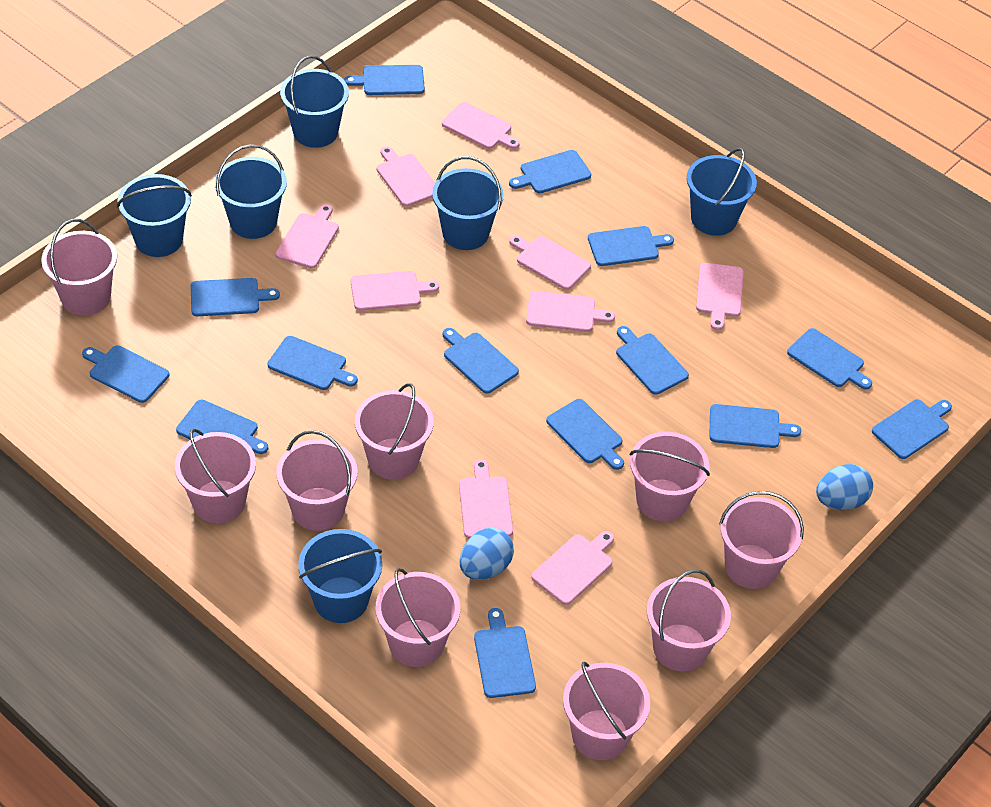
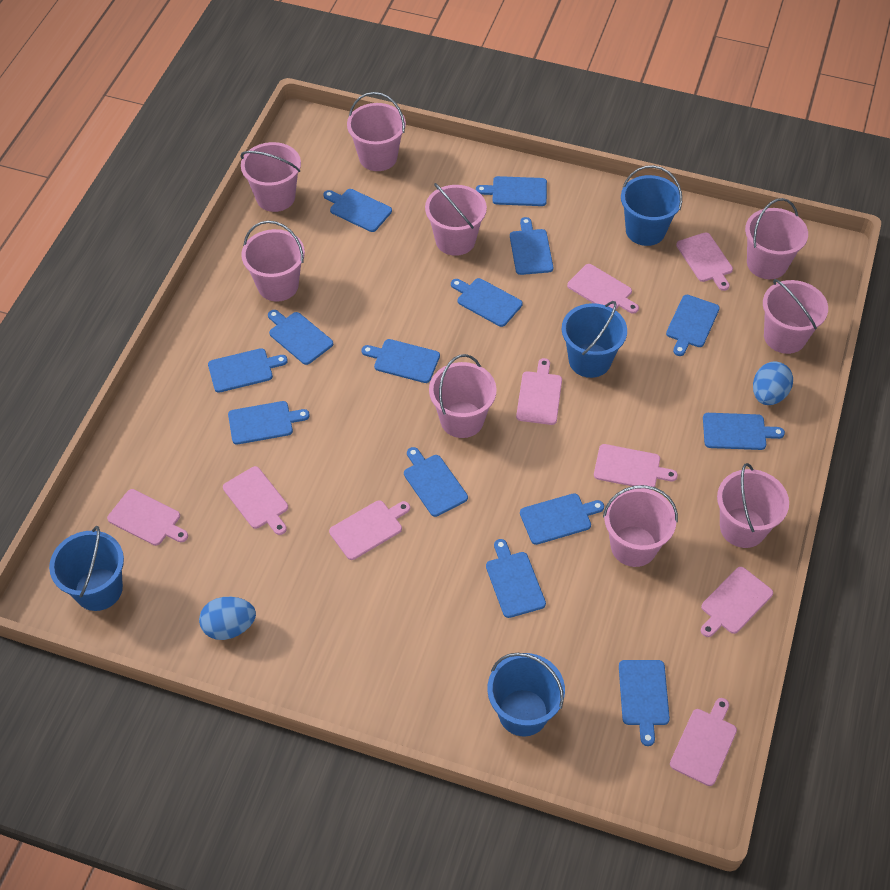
blue bucket: 6 -> 4

